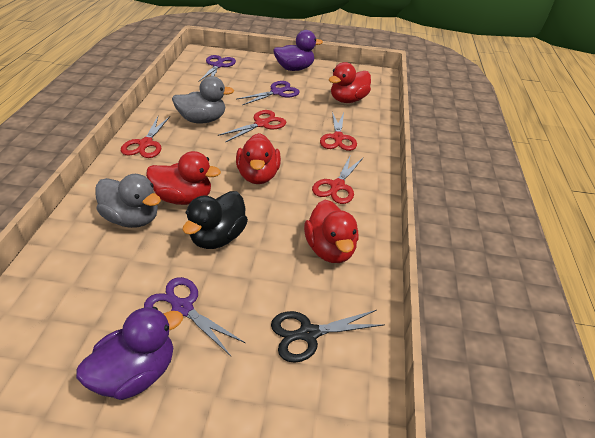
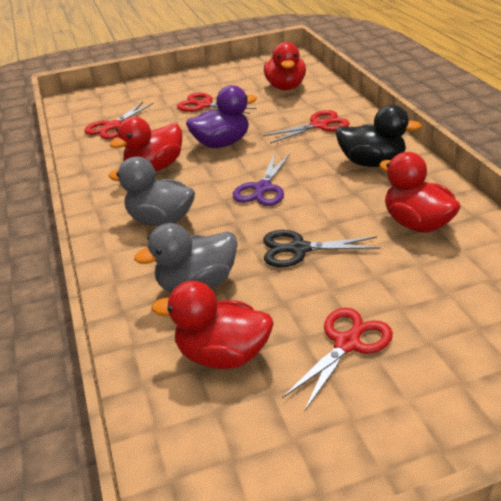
purple duck: 2 -> 1
purple scissors: 3 -> 1

